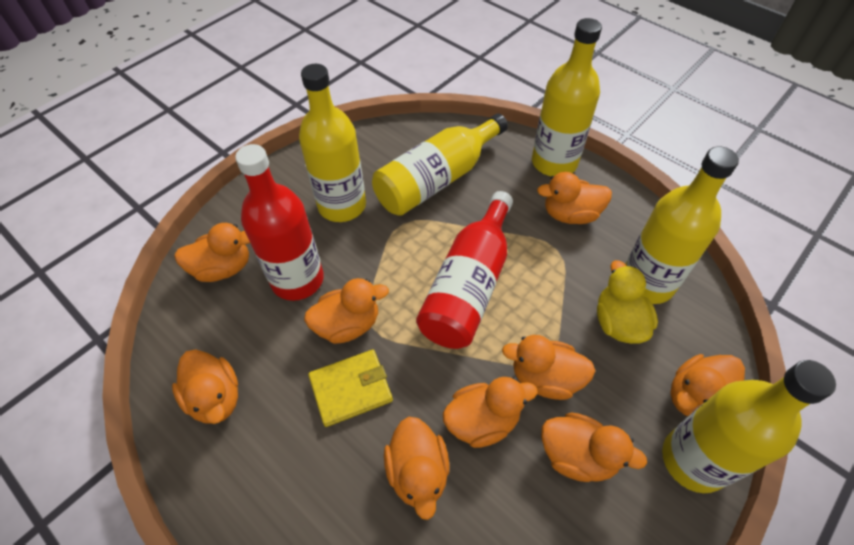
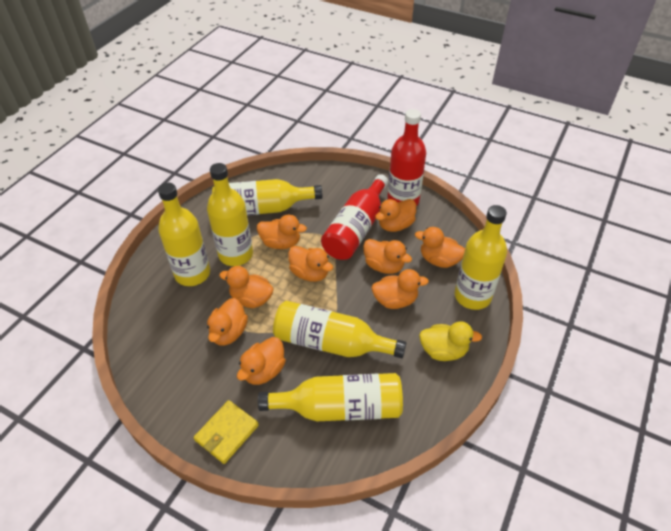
yellow bottle: 5 -> 6

